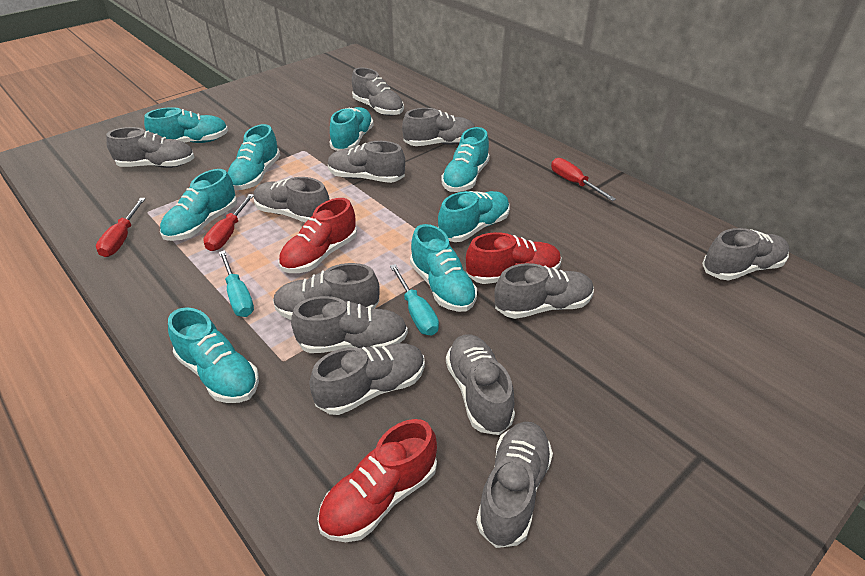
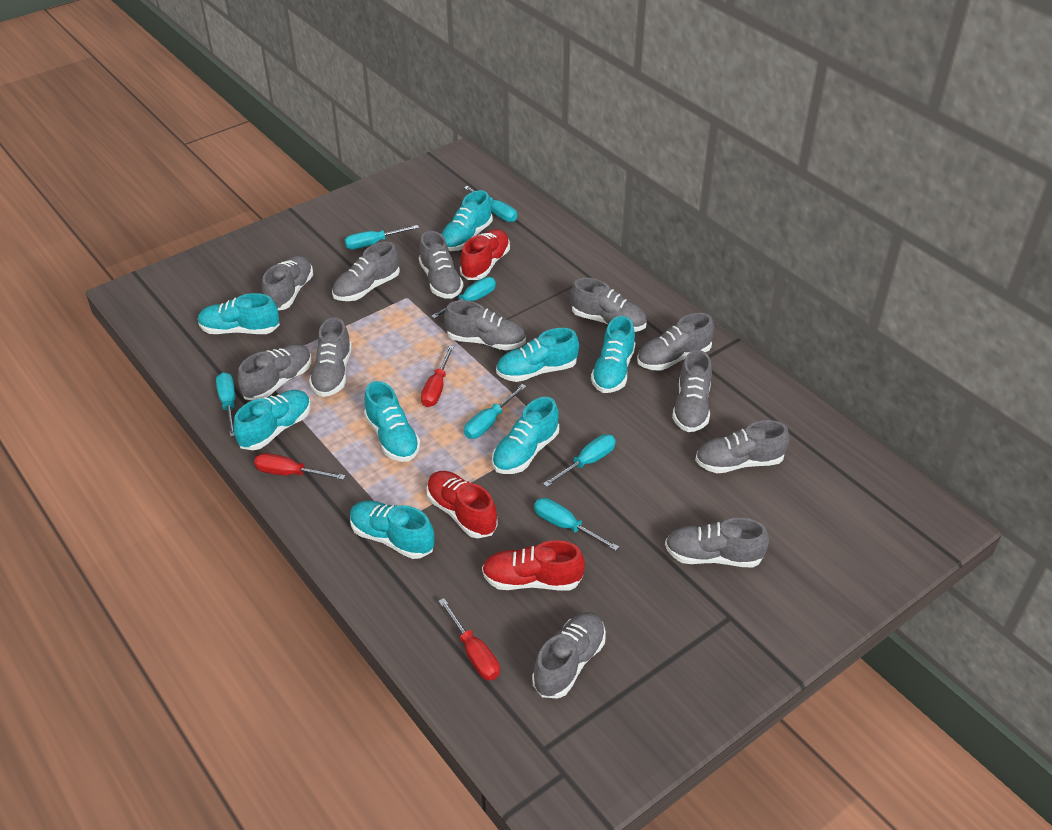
turquoise screwdriver: 2 -> 7

